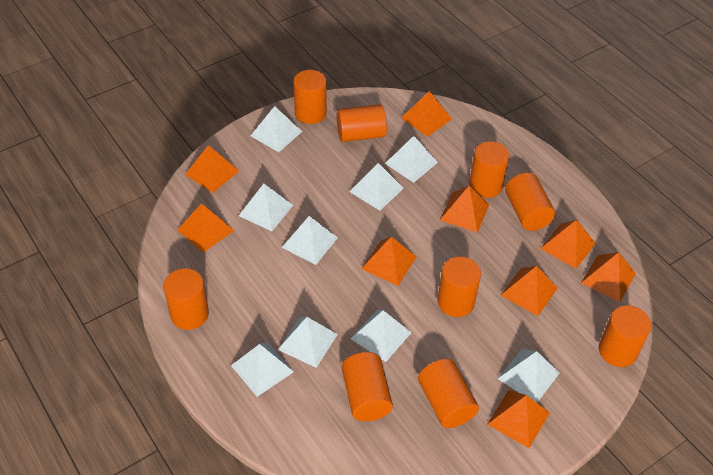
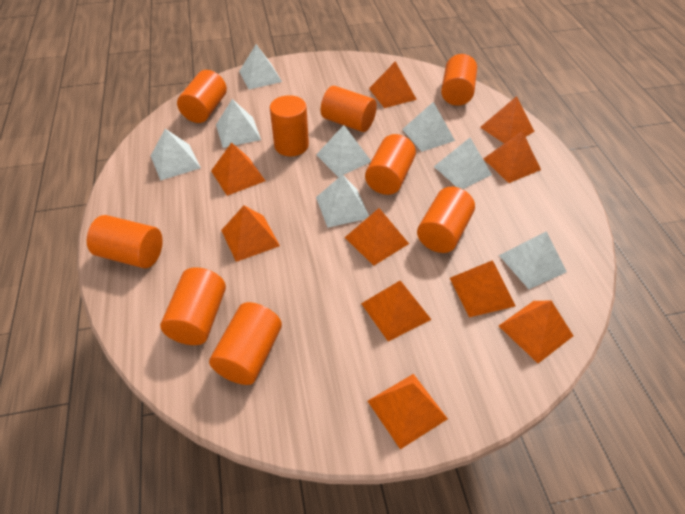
orange pyramid: 9 -> 10
white pyramid: 9 -> 8

